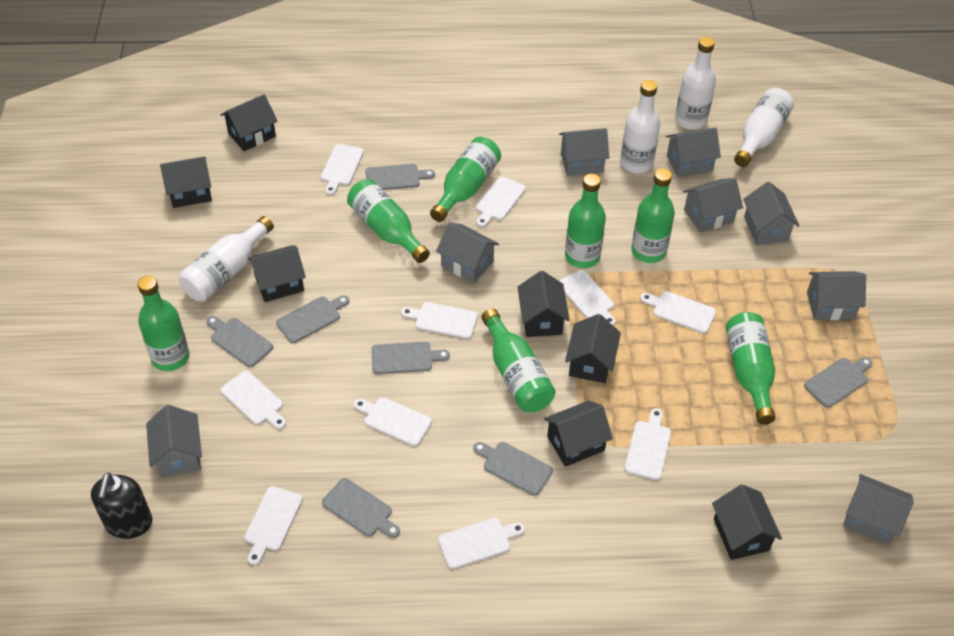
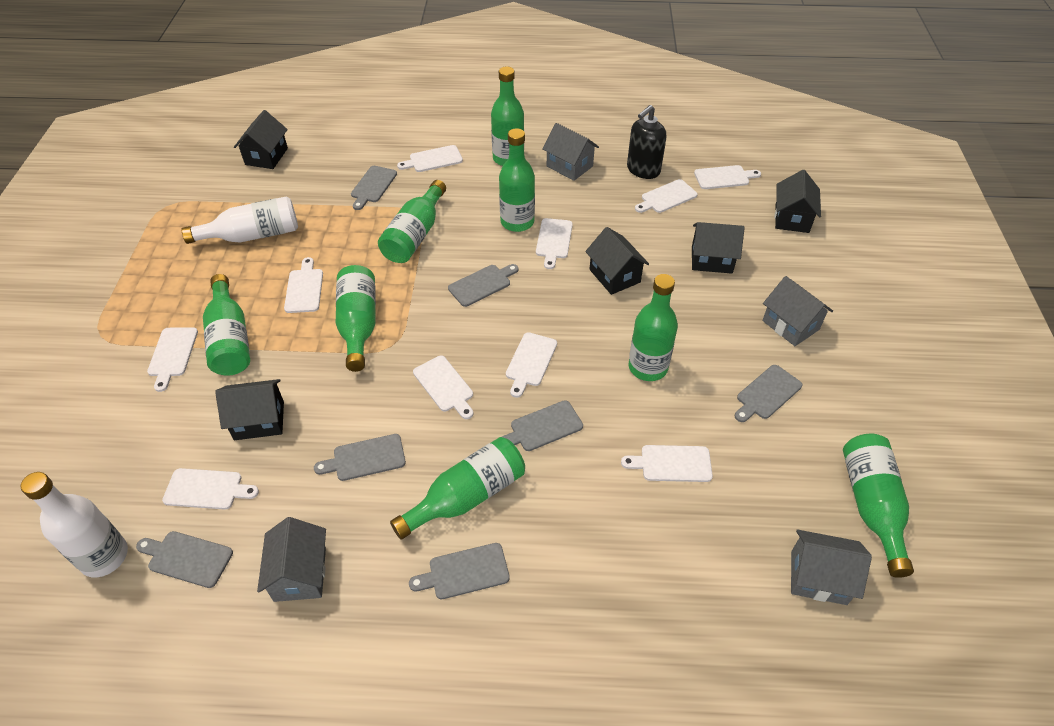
black house: 7 -> 5
green bottle: 7 -> 8
grey house: 8 -> 4
white bottle: 4 -> 2

